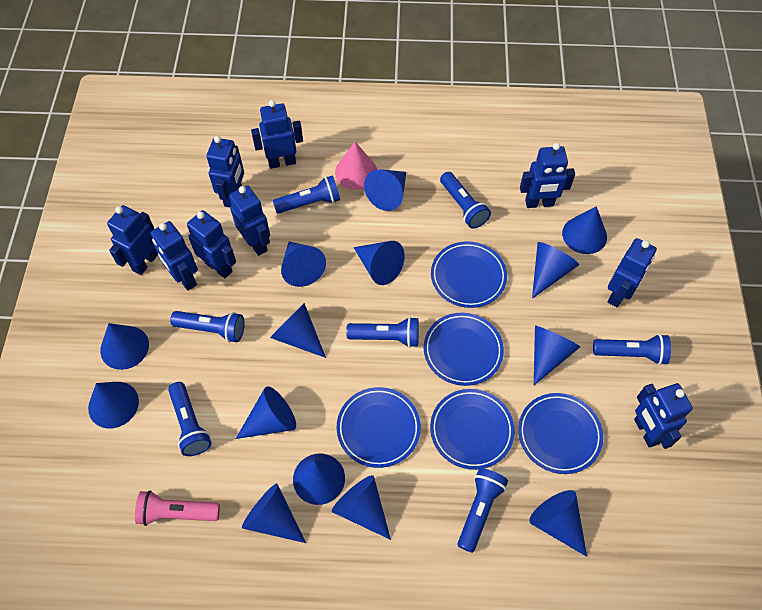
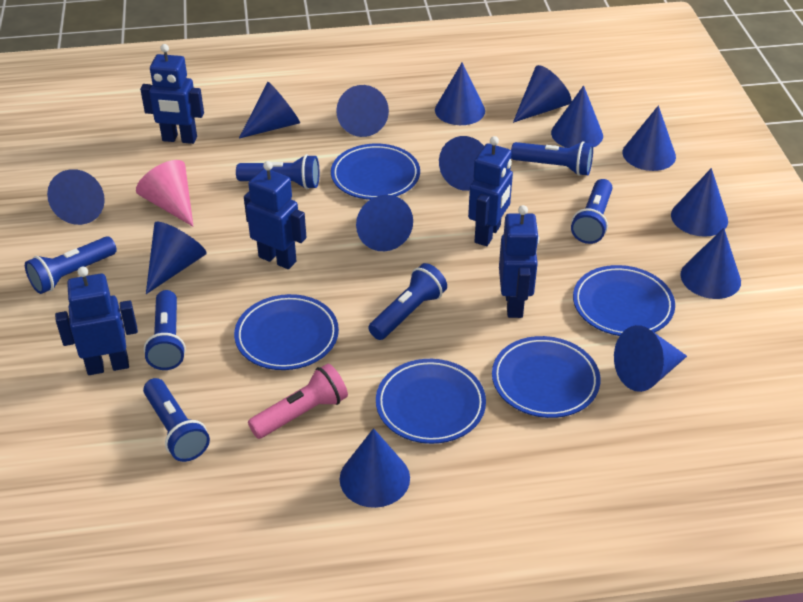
blue robot: 9 -> 5

